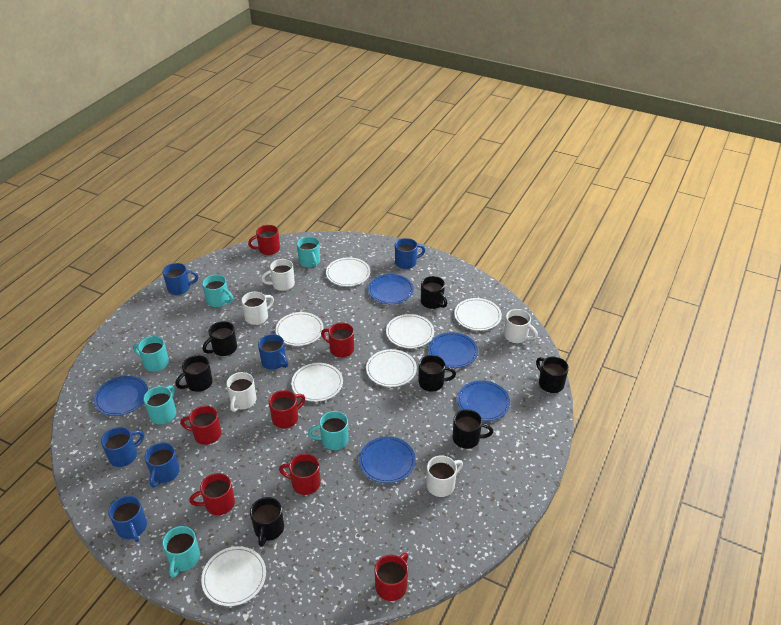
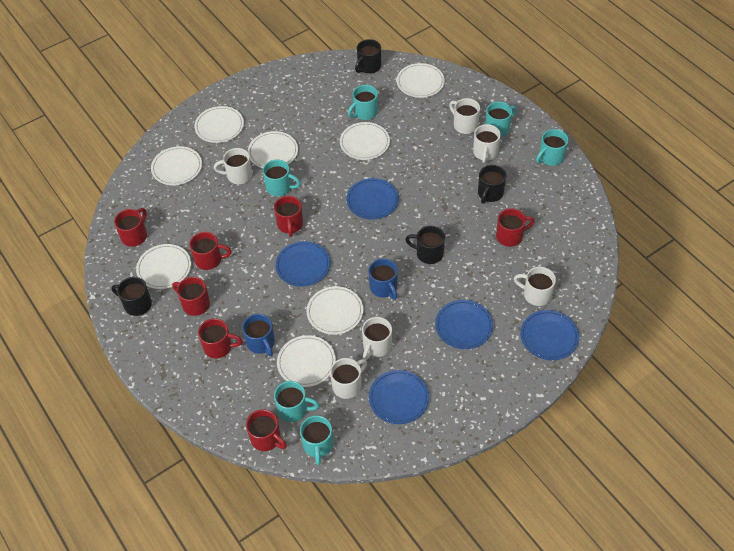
black mug: 7 -> 4
blue mug: 6 -> 2
white mug: 5 -> 6
white plate: 7 -> 8

